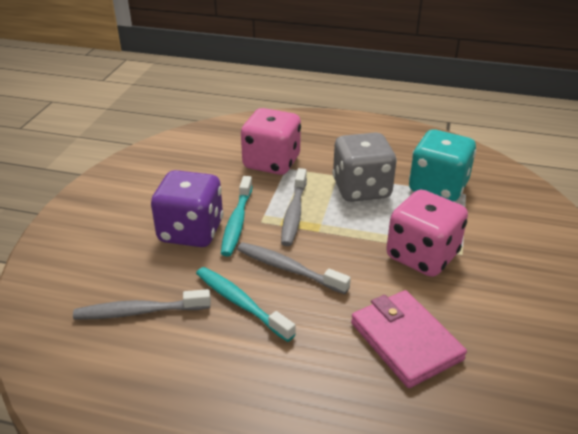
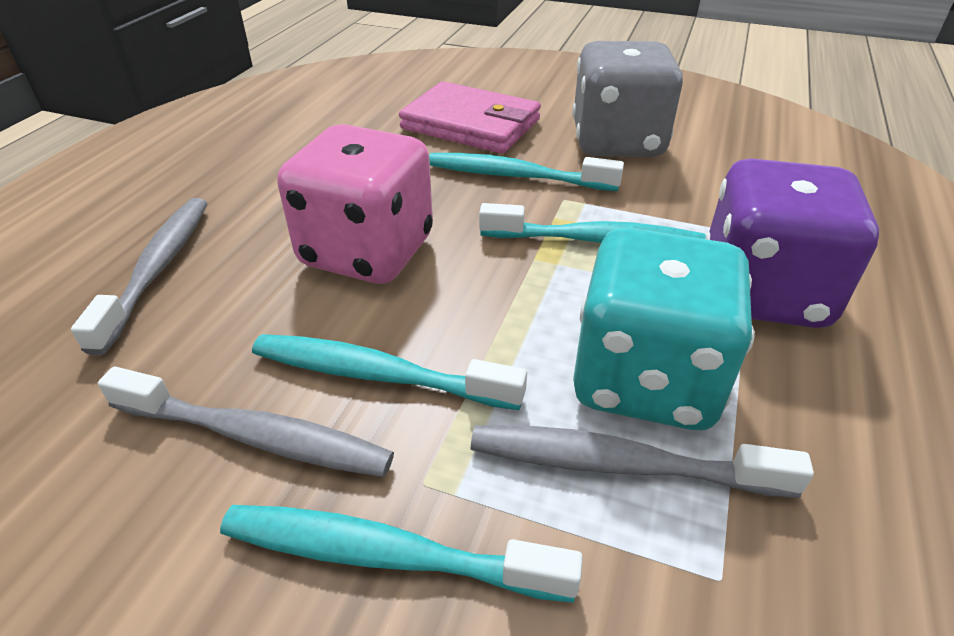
pink dice: 2 -> 1
turquoise toothbrush: 2 -> 4

